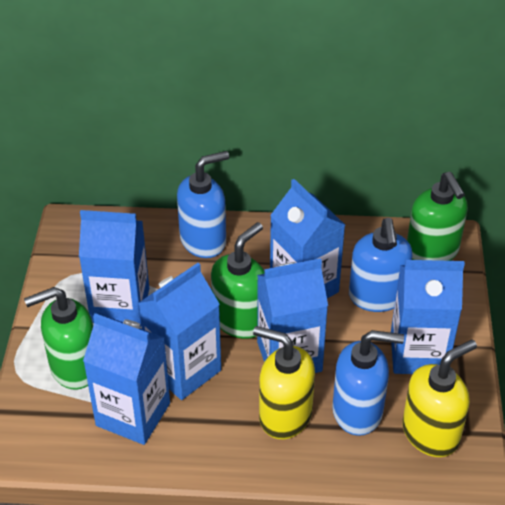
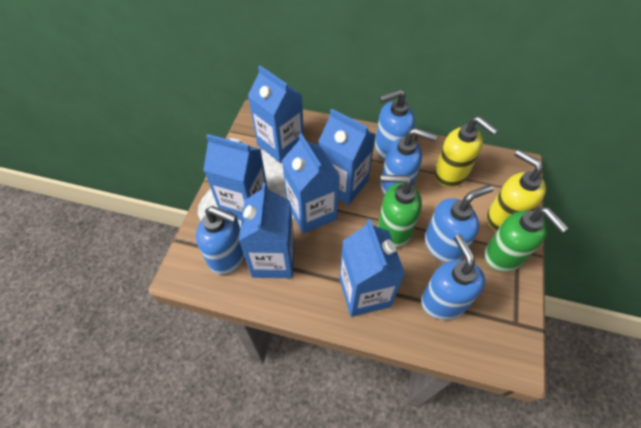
blue soap dispenser: 3 -> 5
green soap dispenser: 3 -> 2

